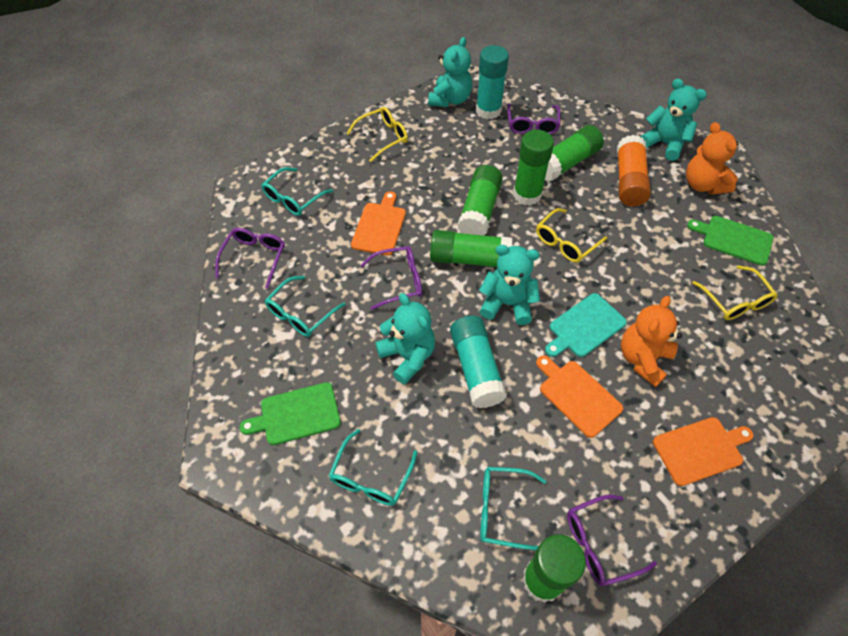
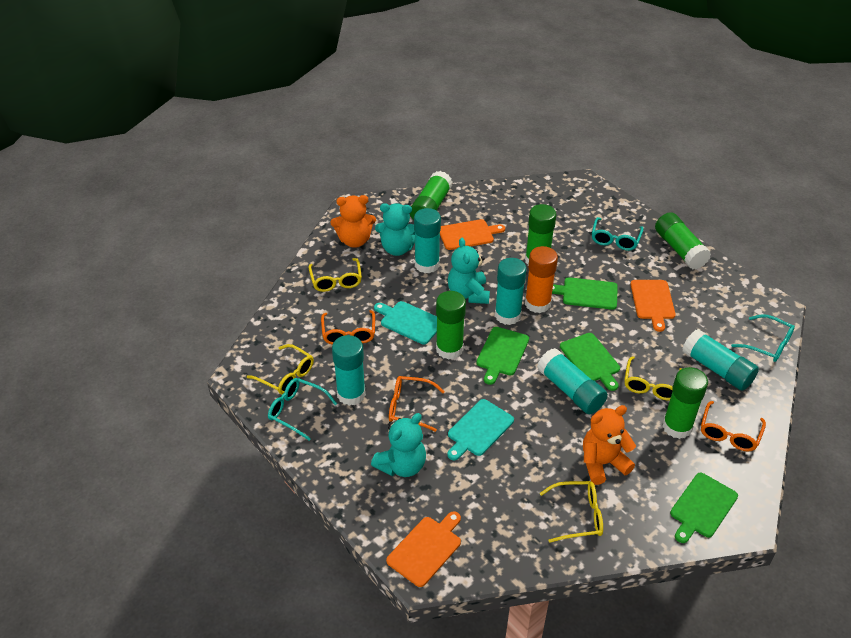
green cutting board: 2 -> 4
orange glasses: 0 -> 3
purple glasses: 4 -> 0
turquoise cutting board: 1 -> 2
turquoise glasses: 4 -> 3
turquoise glue stick: 2 -> 5
turquoise teddy bear: 4 -> 3
yellow glasses: 3 -> 4

